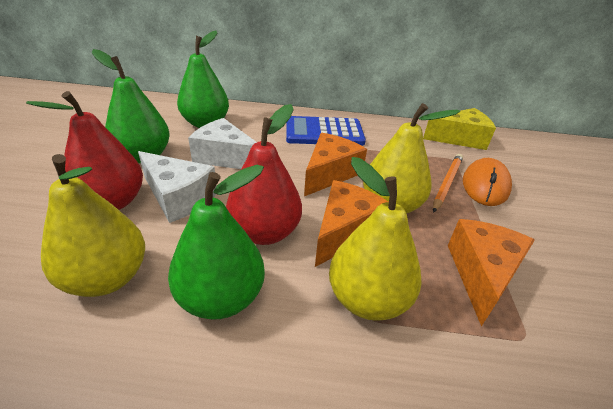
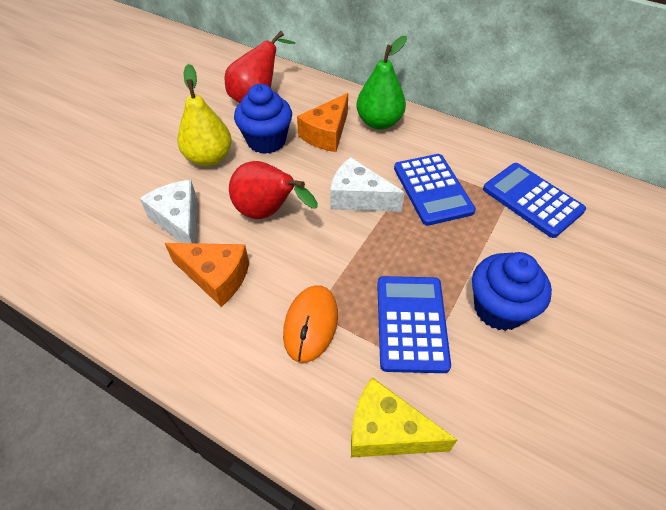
blue calculator: 1 -> 3
blue cupcake: 0 -> 2
green pear: 3 -> 1
orange cheese: 3 -> 2
orange pencil: 1 -> 0
yellow pear: 3 -> 1

